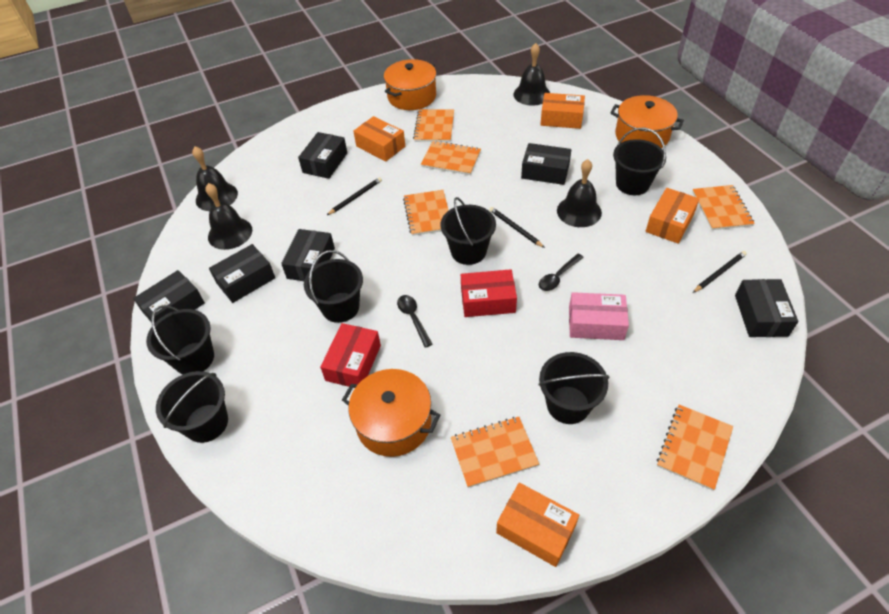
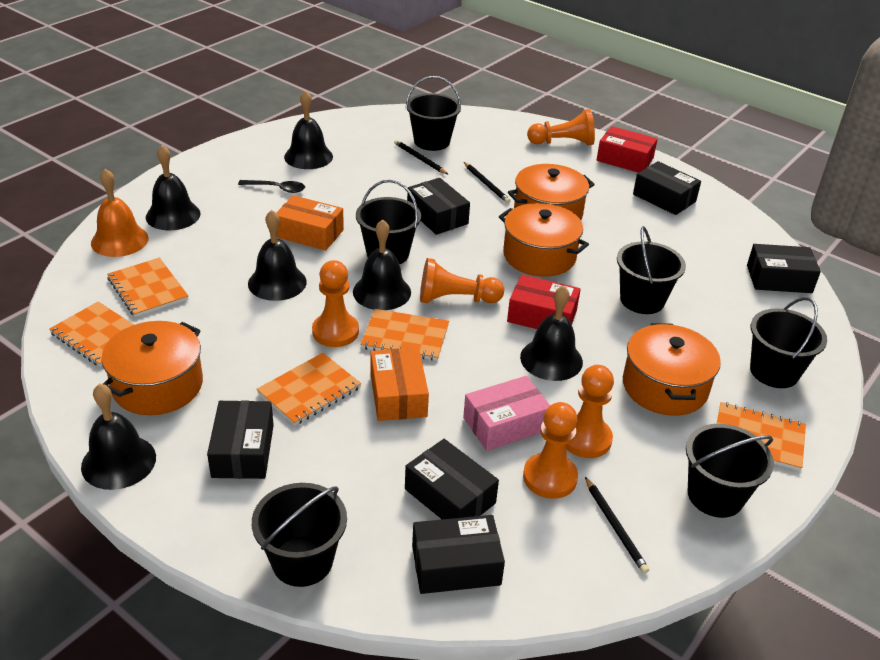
black bell: 4 -> 6
black spoon: 2 -> 1
orange bell: 0 -> 1
orange box: 4 -> 2
orange notebook: 6 -> 5
orange pawn: 0 -> 5
orange pot: 3 -> 4

